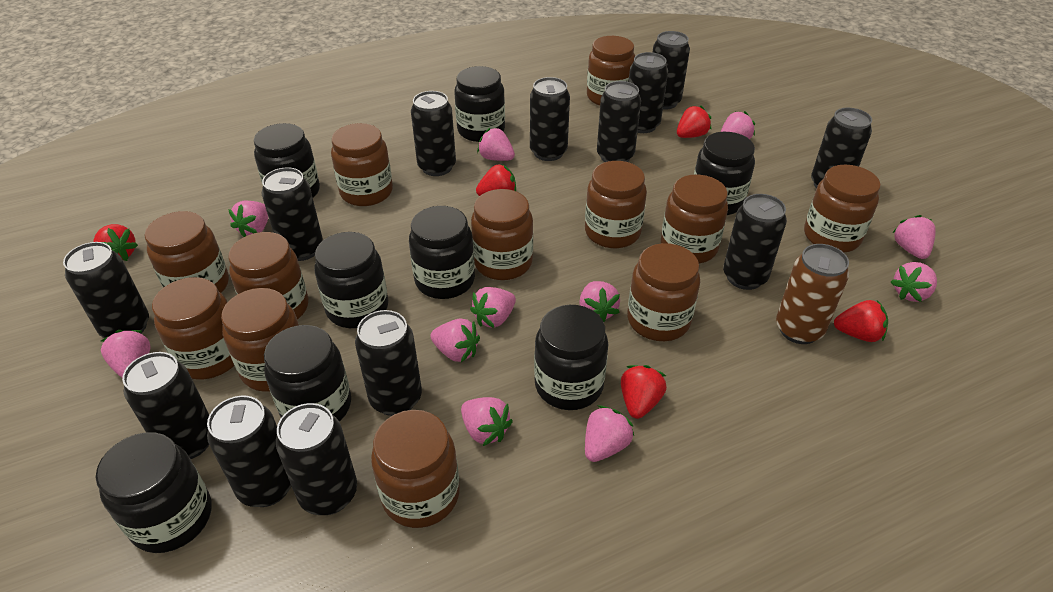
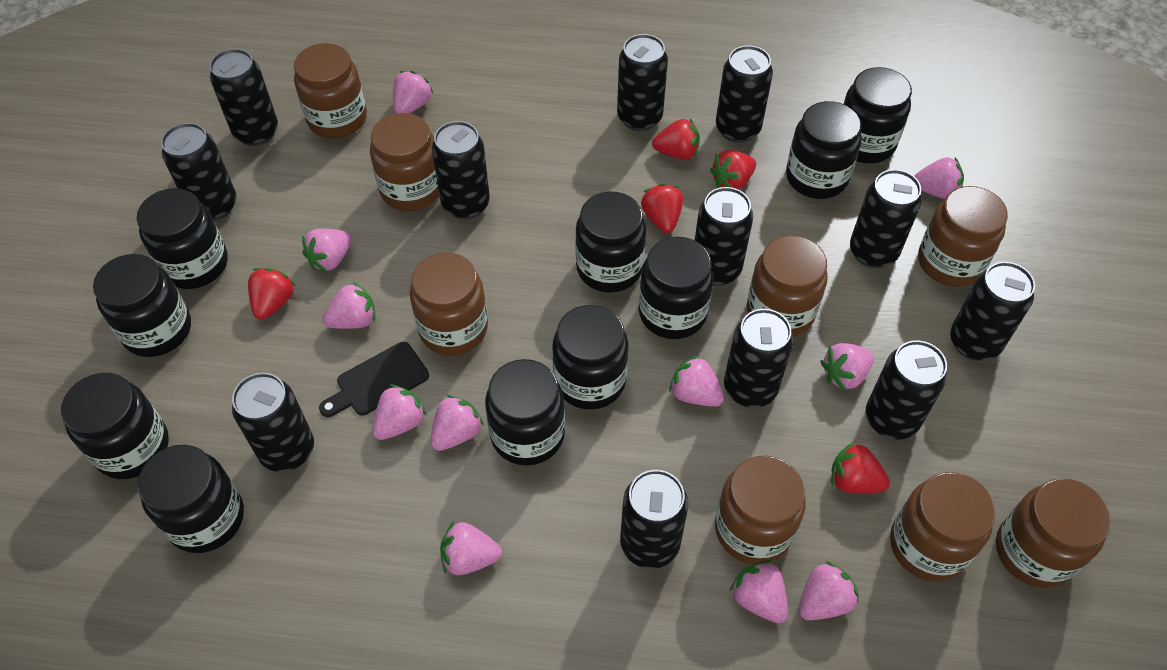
black can: 13 -> 12
black cutting board: 0 -> 1
black jar: 8 -> 10
brown can: 1 -> 0
brown jar: 12 -> 8

